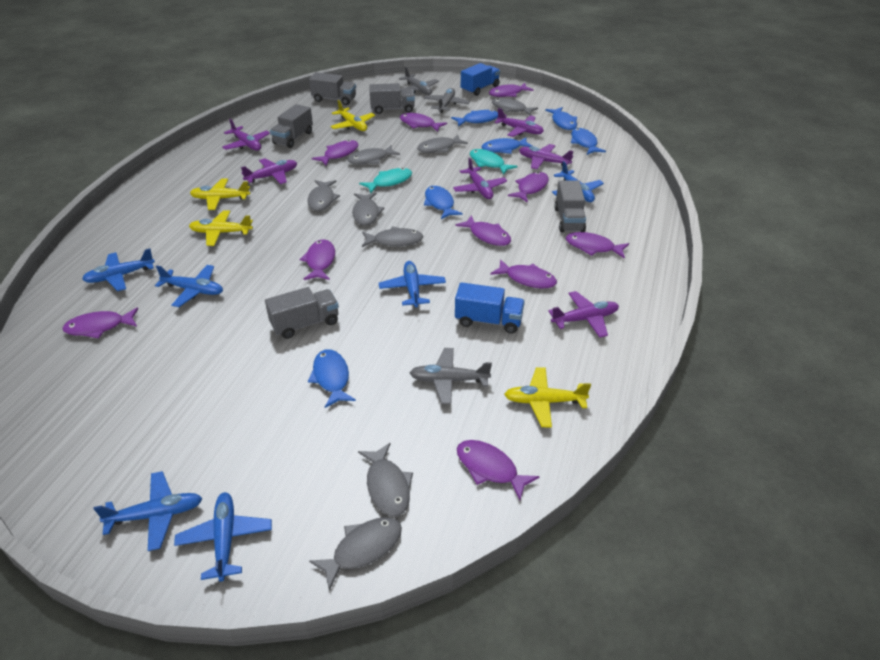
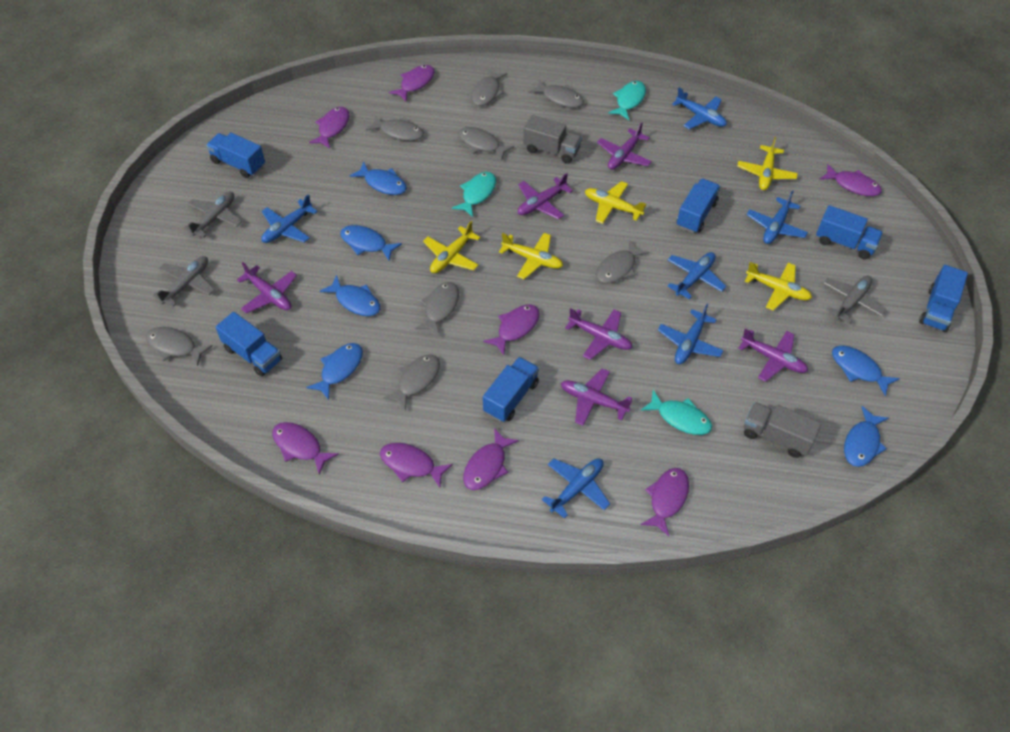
blue truck: 2 -> 6
grey truck: 5 -> 2
purple fish: 10 -> 8
turquoise fish: 2 -> 3
yellow plane: 4 -> 5

